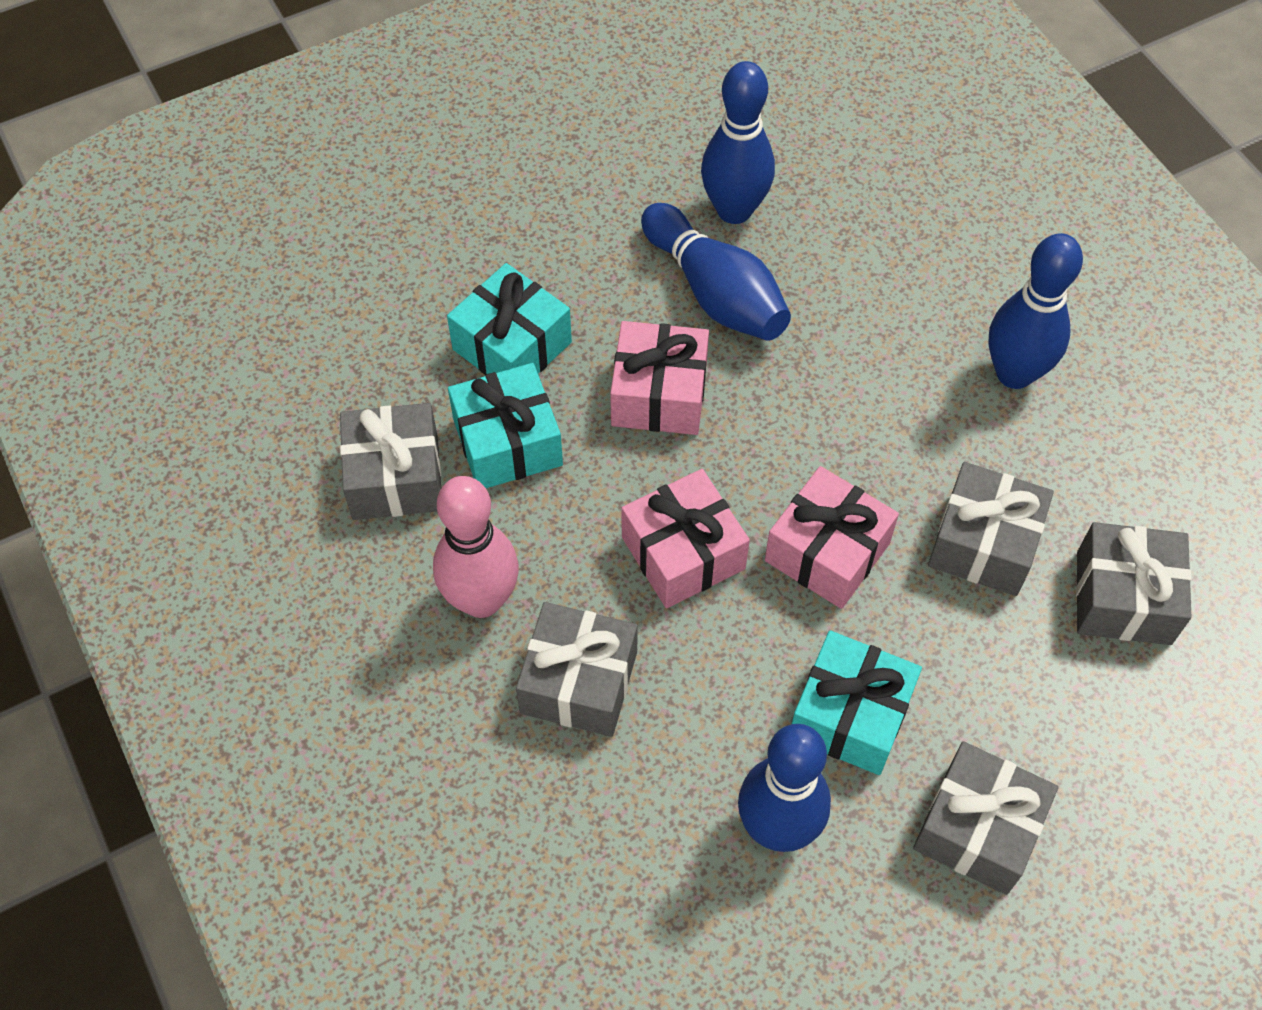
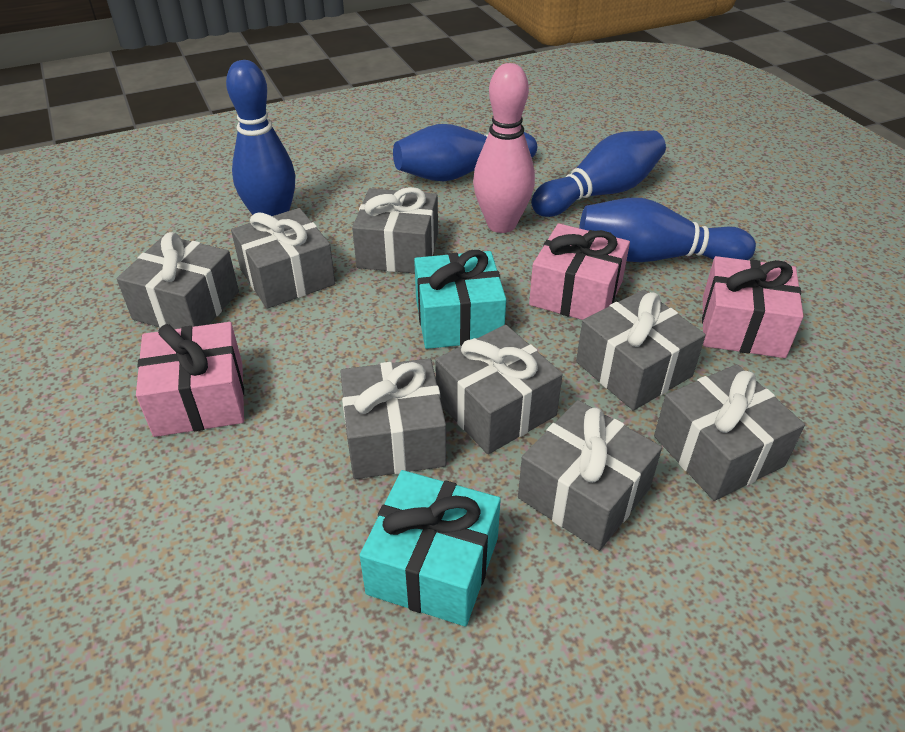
grey gift: 5 -> 8
turquoise gift: 3 -> 2

